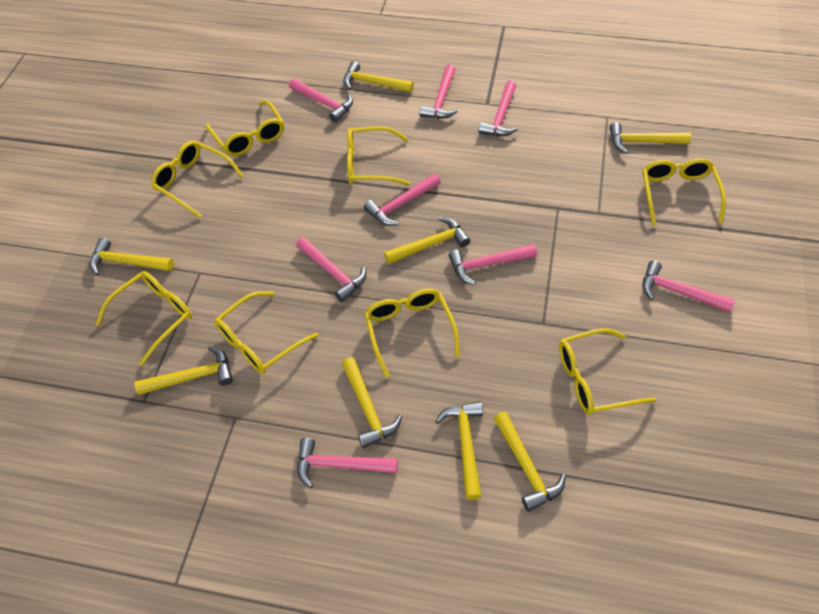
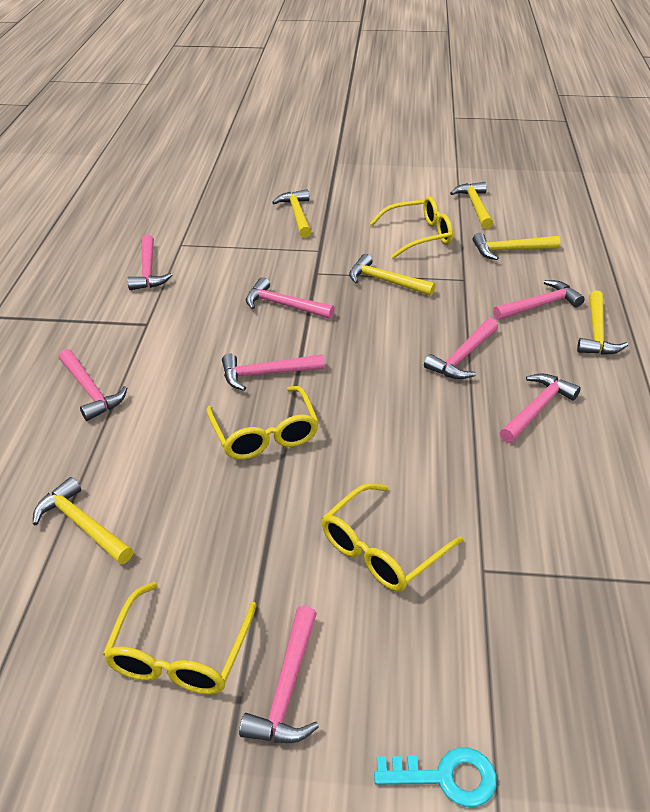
turquoise key: 0 -> 1
yellow glasses: 8 -> 4
yellow hammer: 8 -> 6

